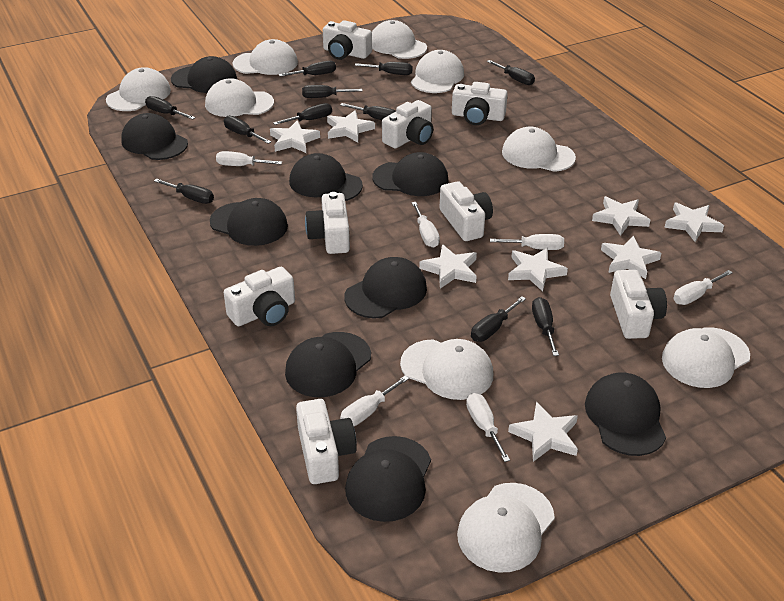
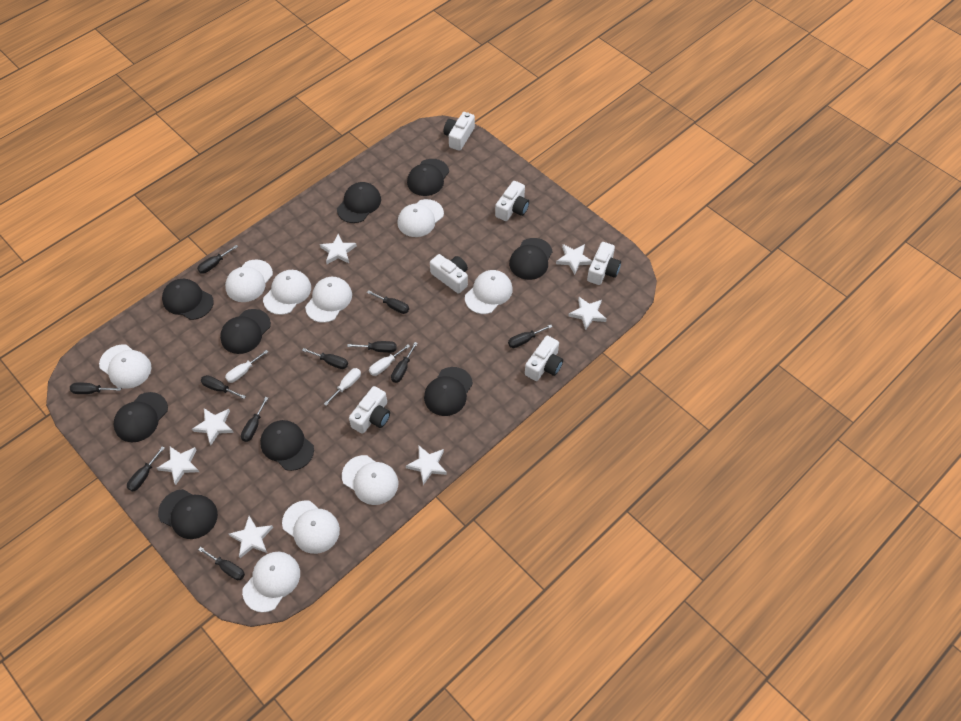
white camera: 8 -> 6
white screwdriver: 6 -> 3
white star: 8 -> 7

